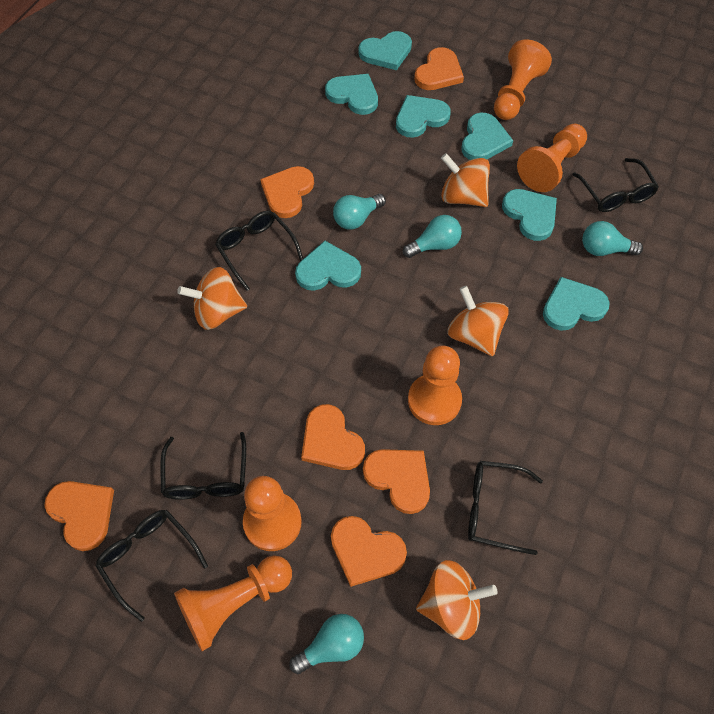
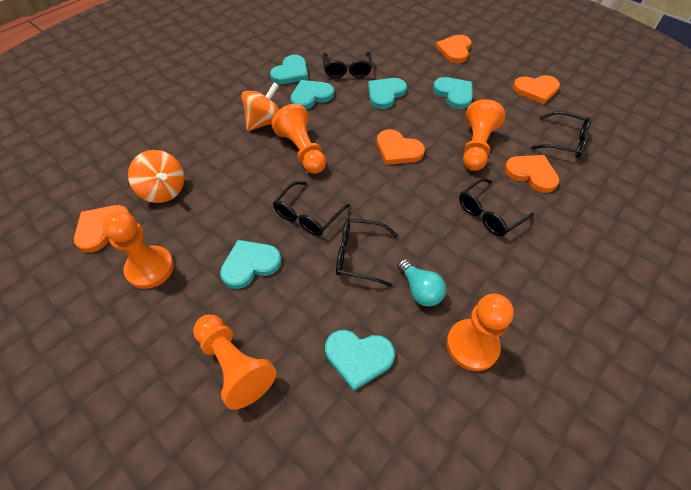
orange heart: 6 -> 5
orange spinning top: 4 -> 2
turquoise heart: 7 -> 6
turquoise light bulb: 4 -> 1

